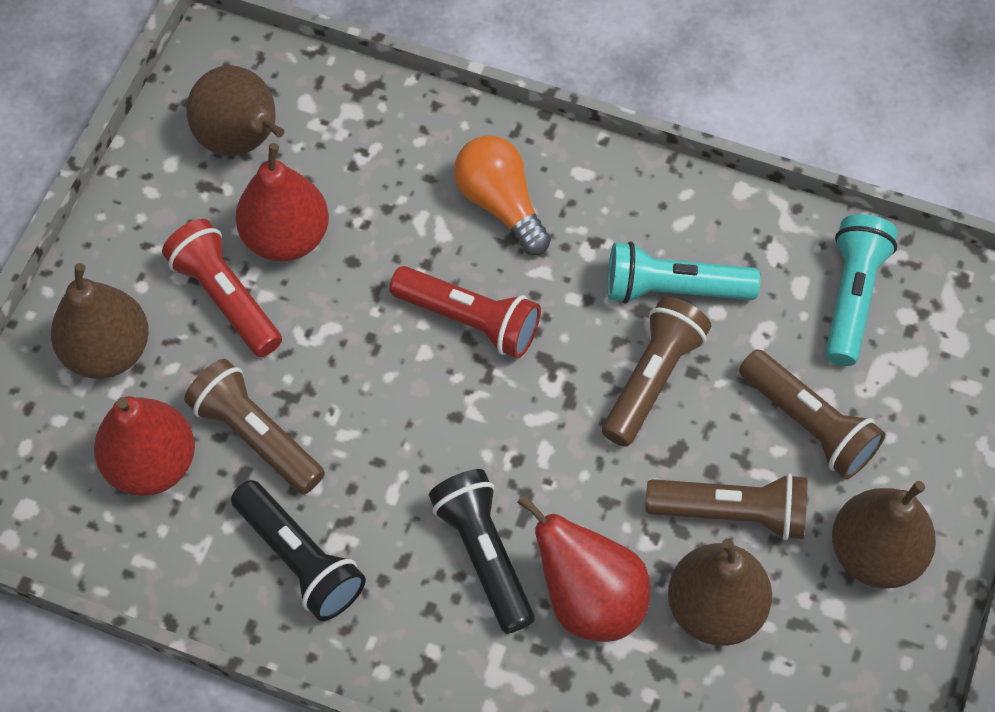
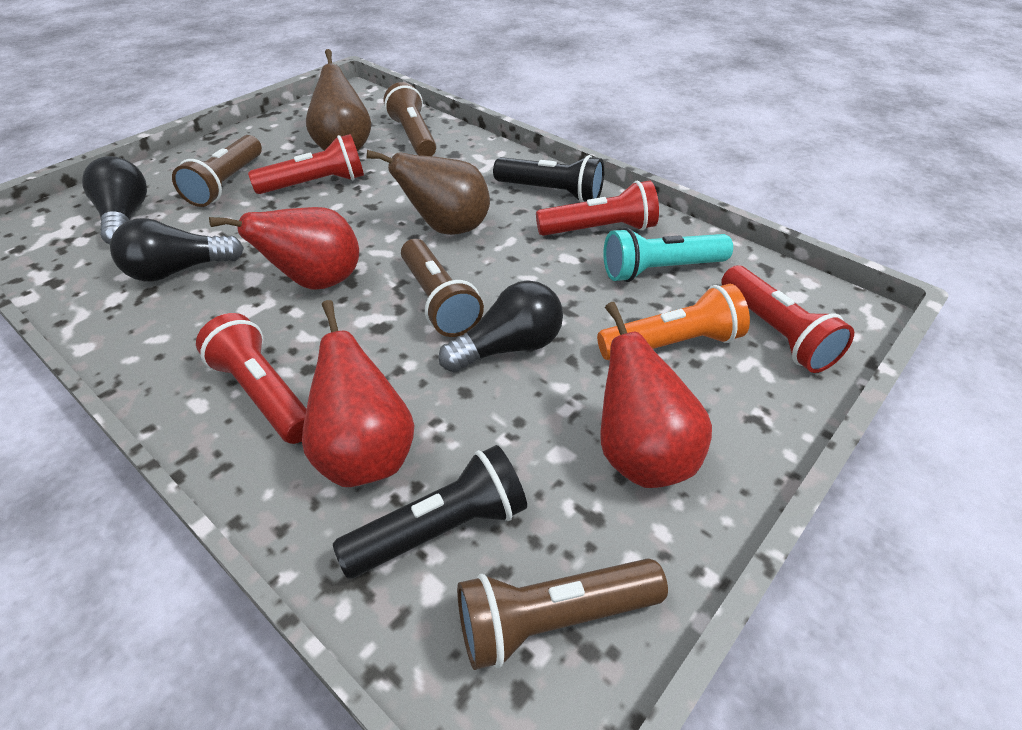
black light bulb: 0 -> 3
brown pear: 4 -> 2
orange flashlight: 0 -> 1
orange light bulb: 1 -> 0
red flashlight: 2 -> 4
turquoise flashlight: 2 -> 1

